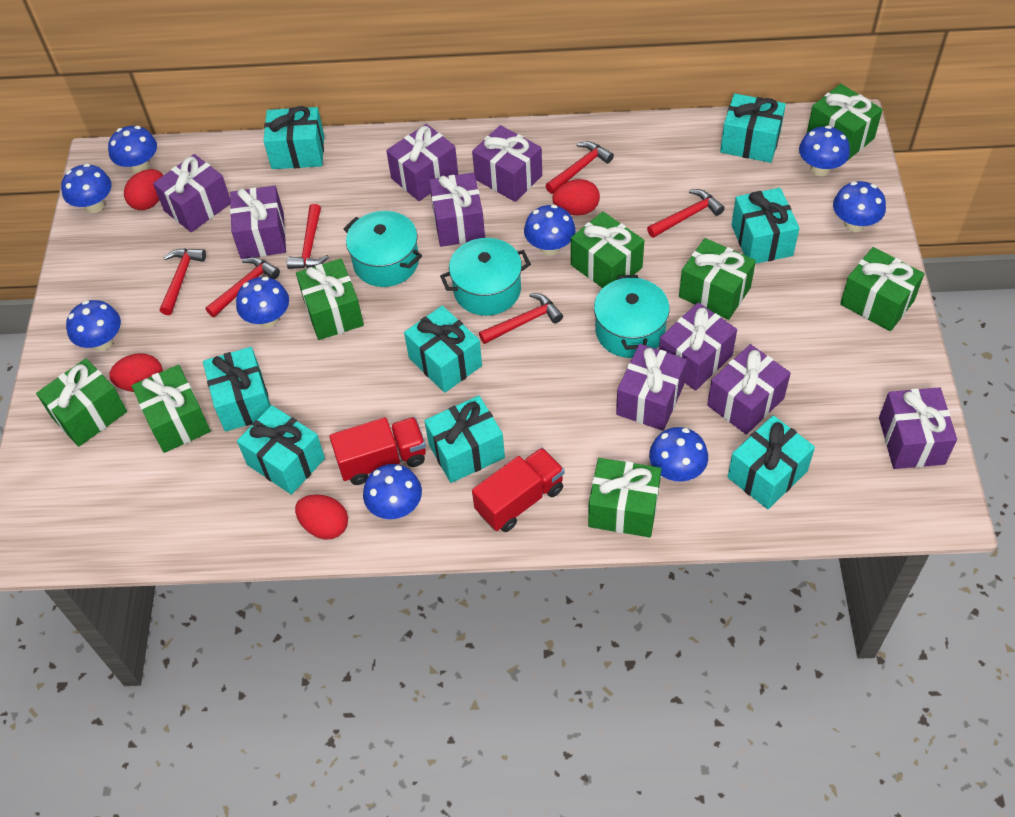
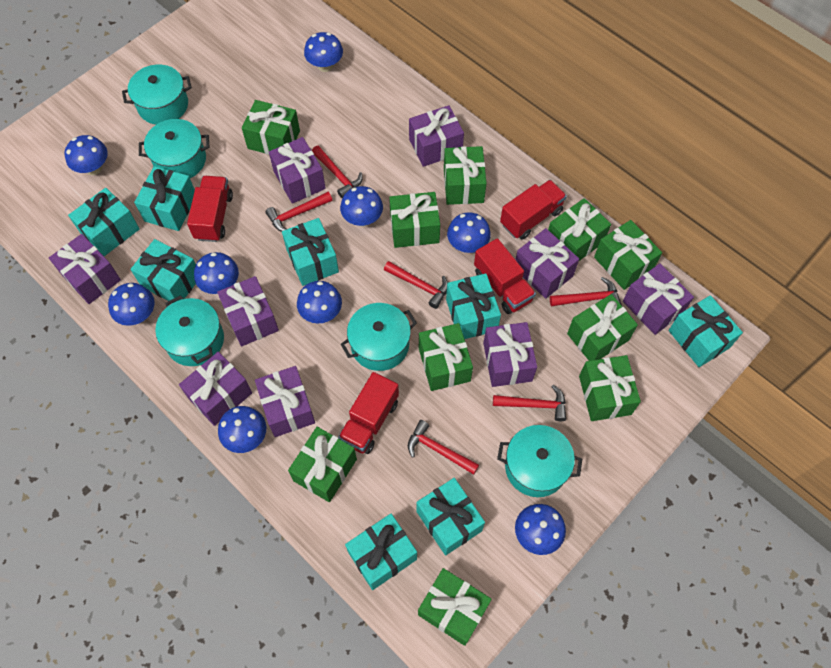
green gift: 8 -> 10
red egg: 4 -> 0
red truck: 2 -> 4
turquoise pot: 3 -> 5

